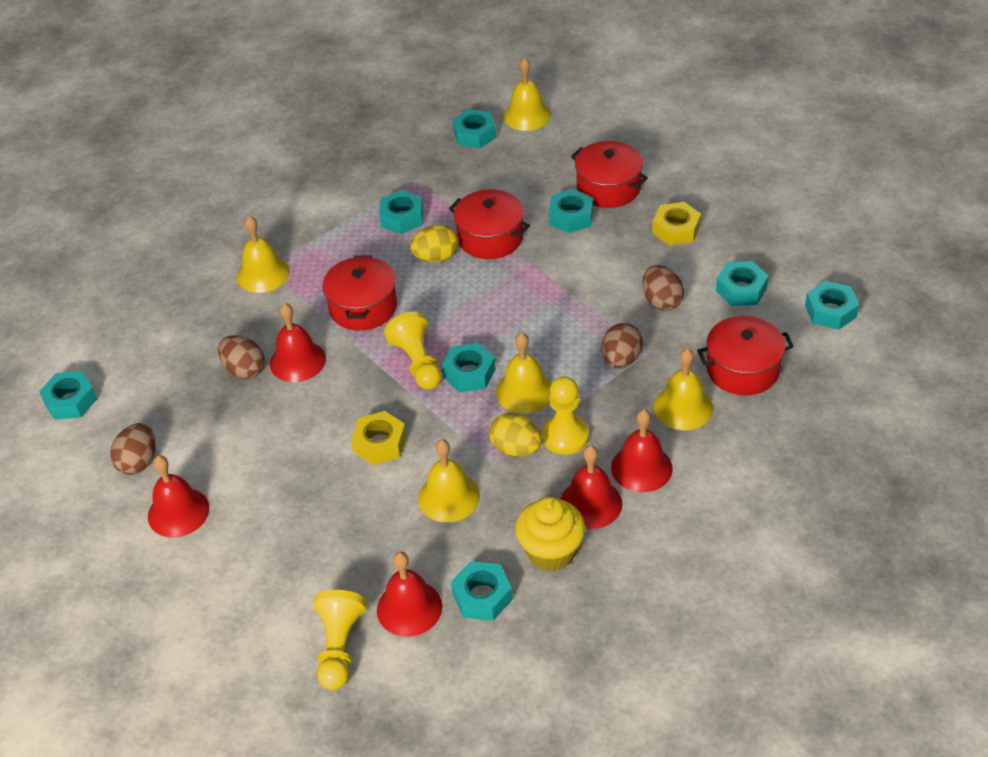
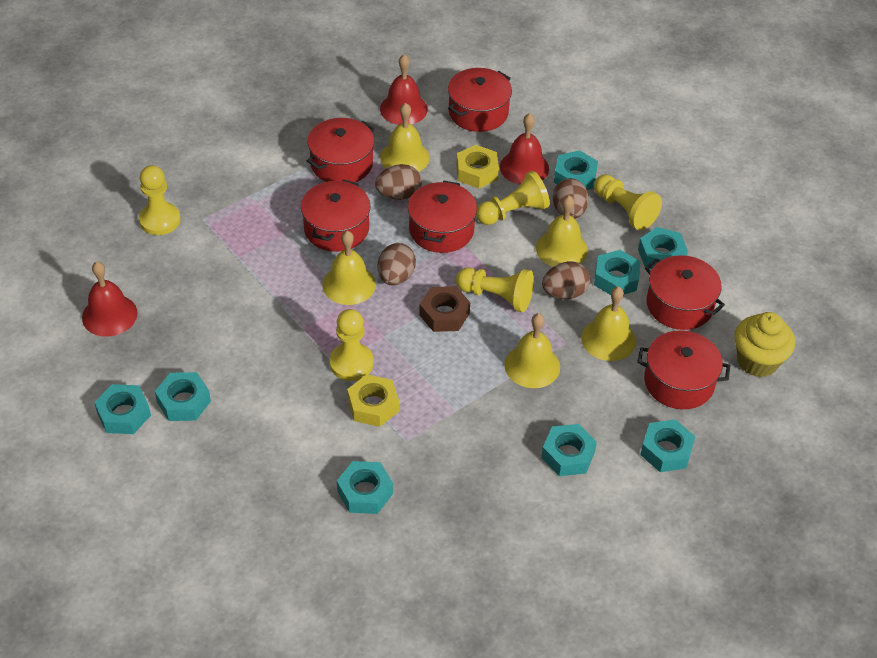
brown nut: 0 -> 1
red bell: 5 -> 3
red pot: 4 -> 6
yellow egg: 2 -> 0
yellow pawn: 3 -> 5

